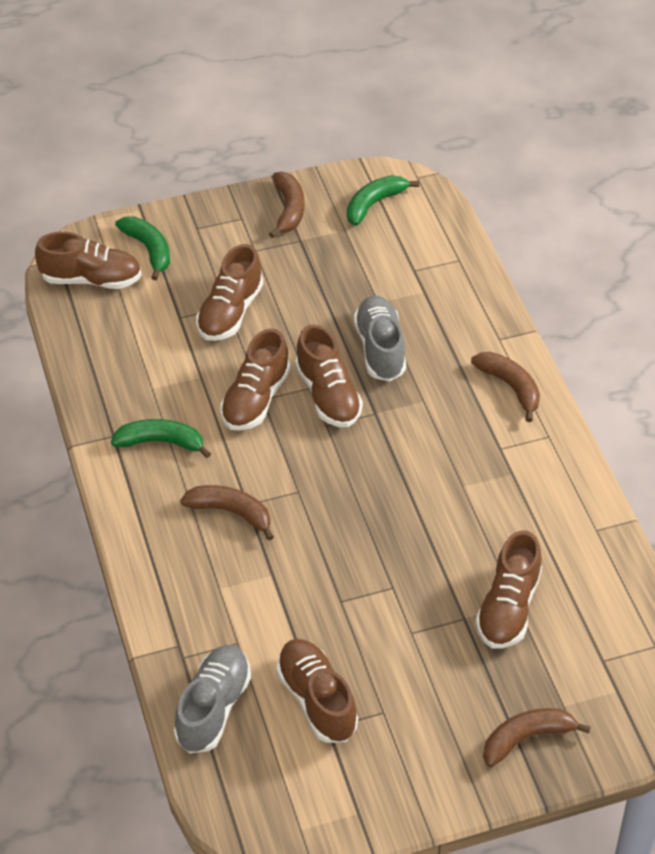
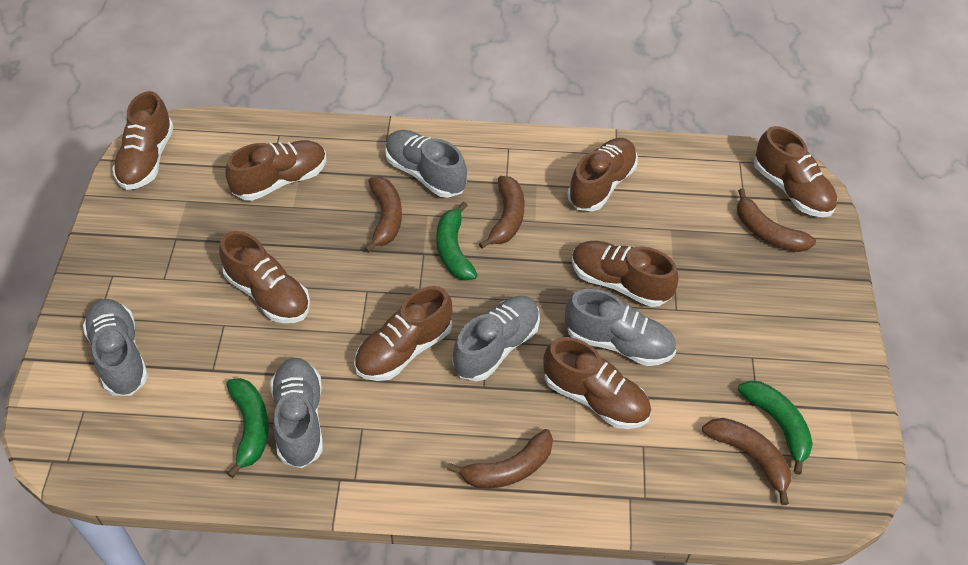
brown banana: 4 -> 5
brown shoe: 6 -> 8
grey shoe: 2 -> 5

